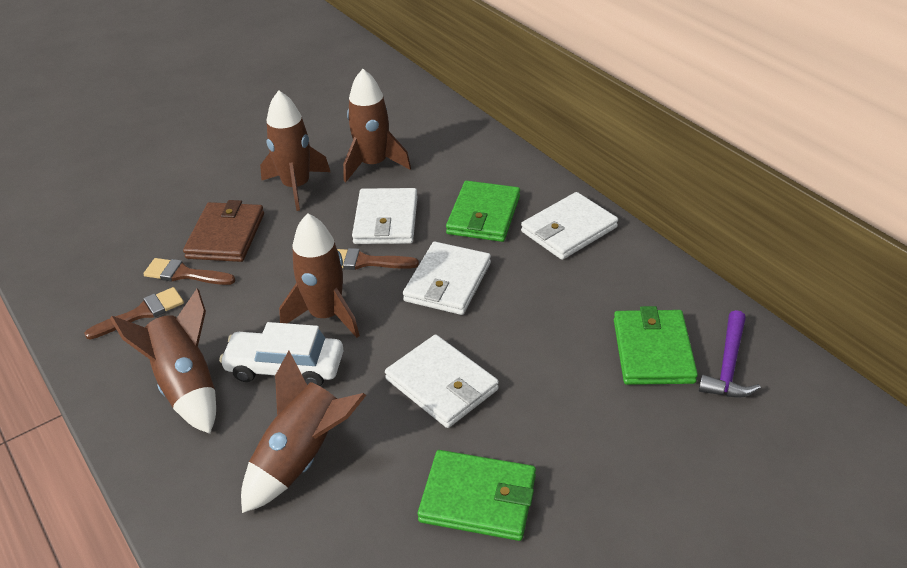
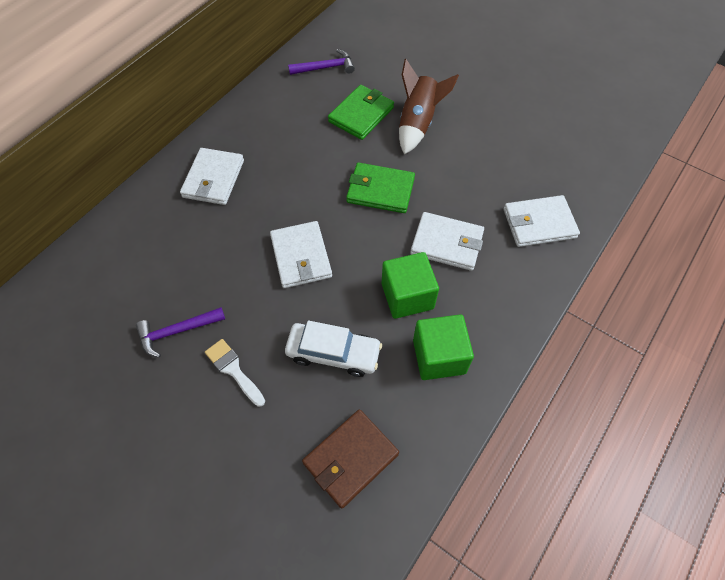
brown brush: 3 -> 0
brown rocket: 5 -> 1
green cube: 0 -> 2
green wallet: 3 -> 2
purple hammer: 1 -> 2
white brush: 0 -> 1

